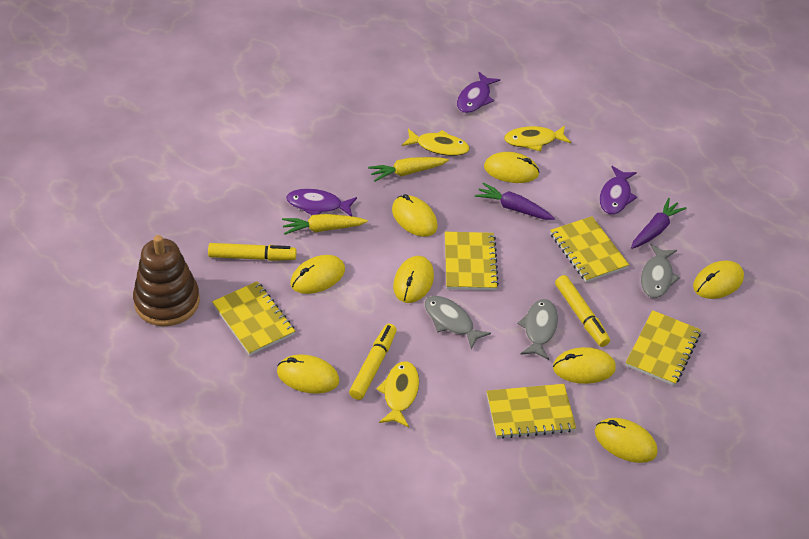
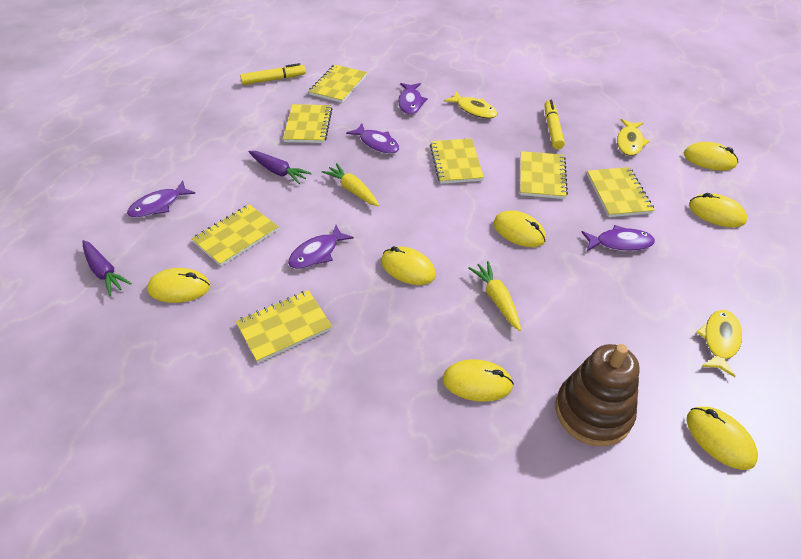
grey fish: 3 -> 0
purple fish: 3 -> 5
yellow marker: 3 -> 2
yellow mouse: 8 -> 7
yellow notebook: 5 -> 7

